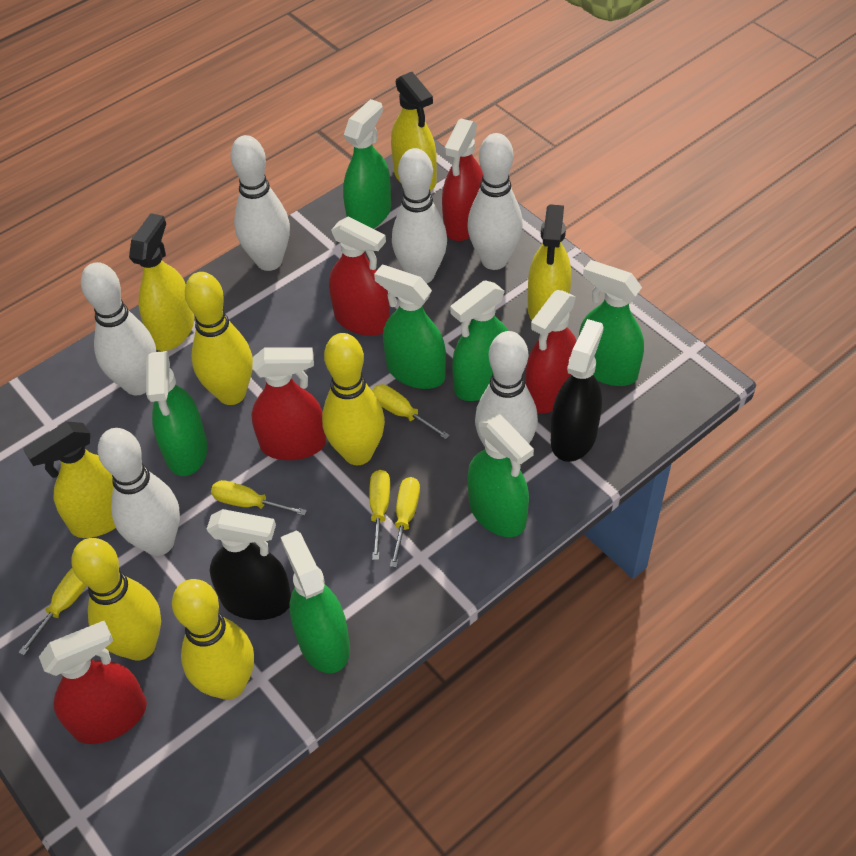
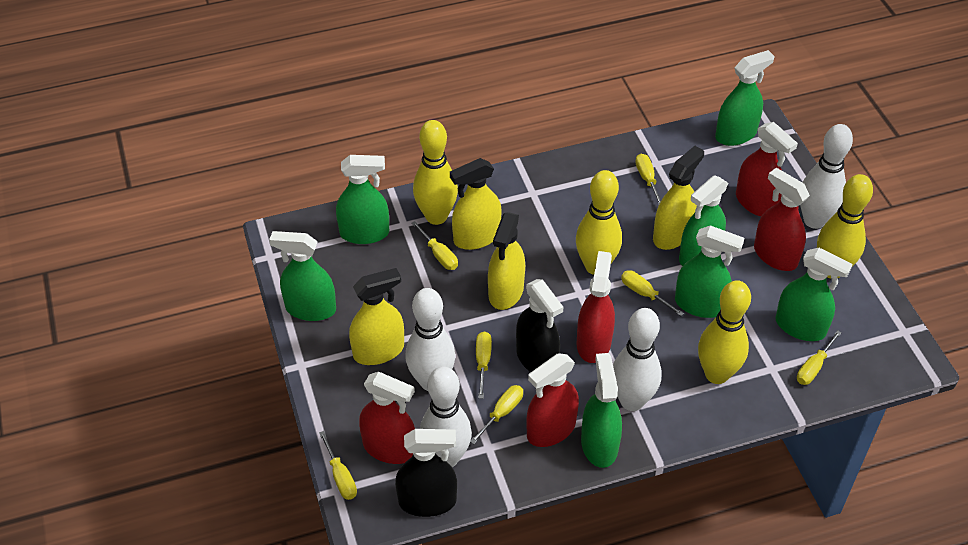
white bowling pin: 6 -> 4
yellow screwdriver: 5 -> 7

